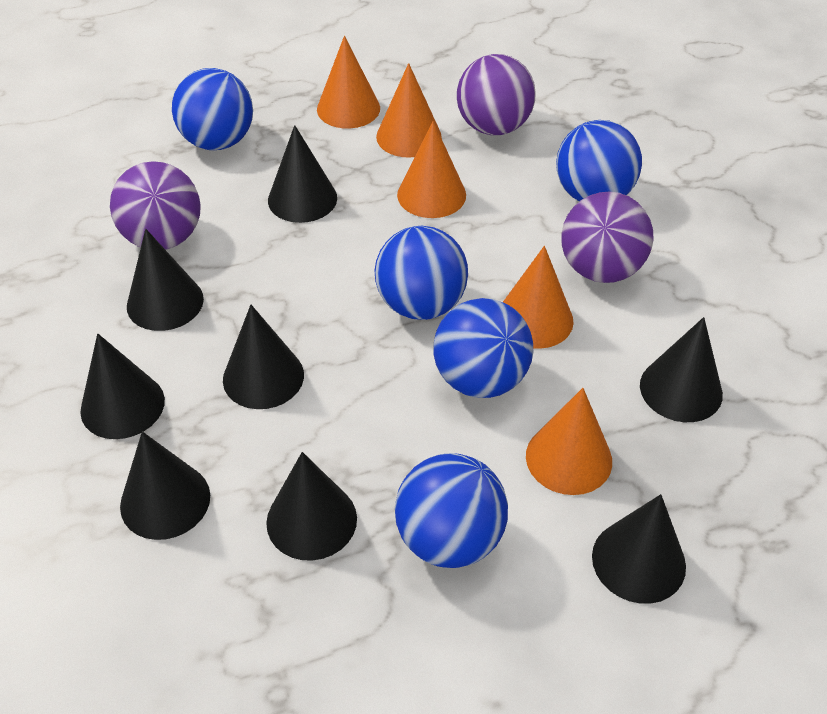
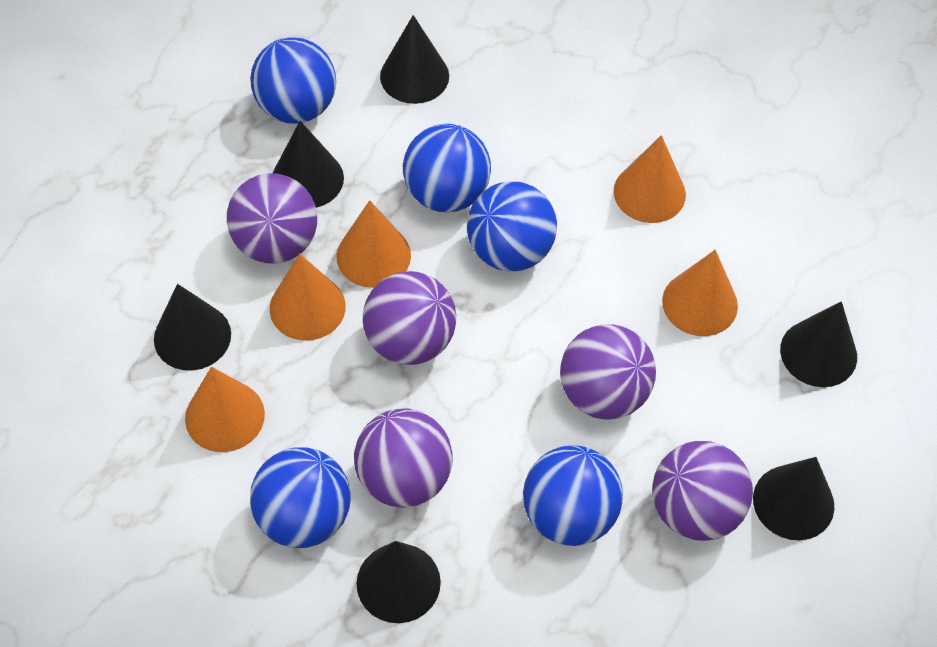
black cone: 8 -> 6
purple ball: 3 -> 5

